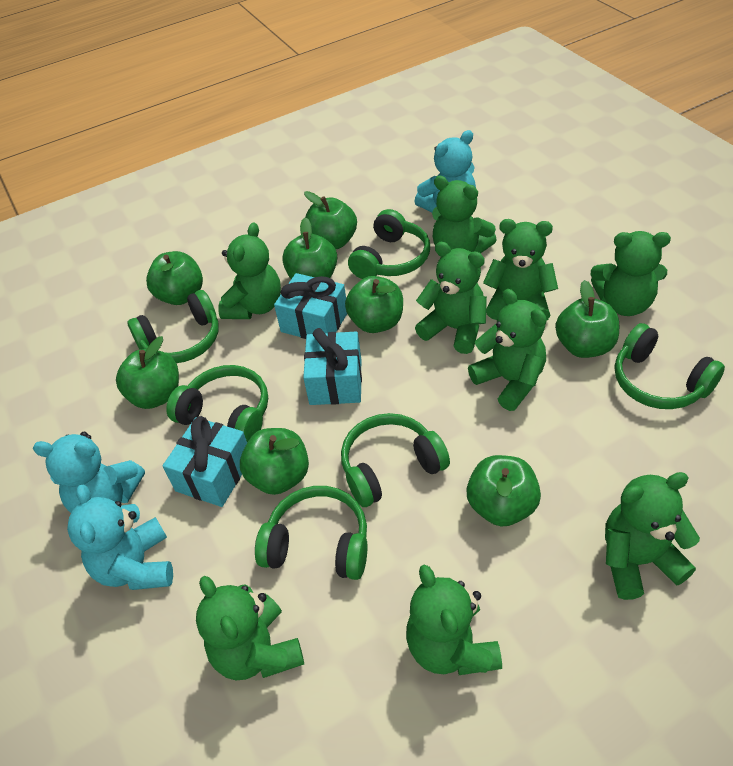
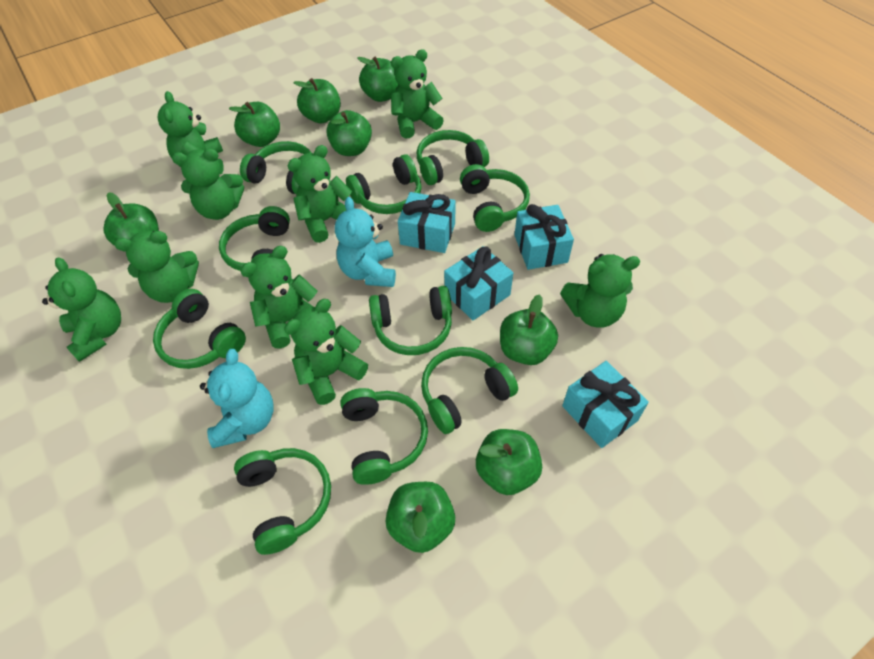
green headphones: 6 -> 10
turquoise gift: 3 -> 4
turquoise teddy bear: 3 -> 2

